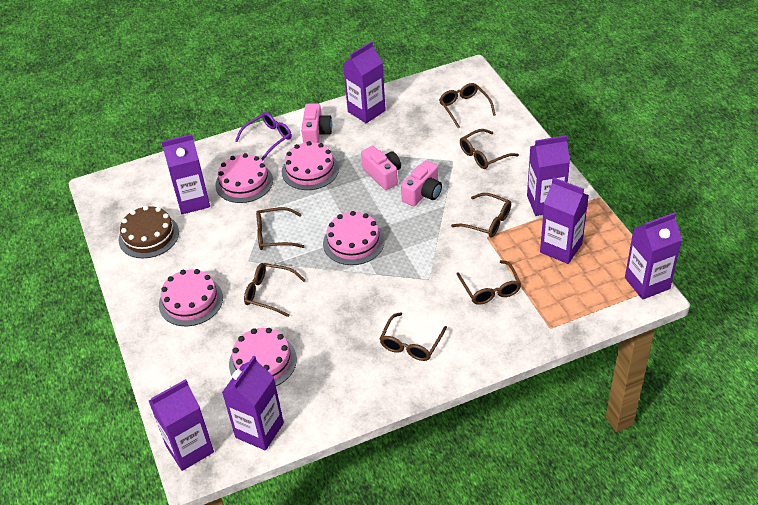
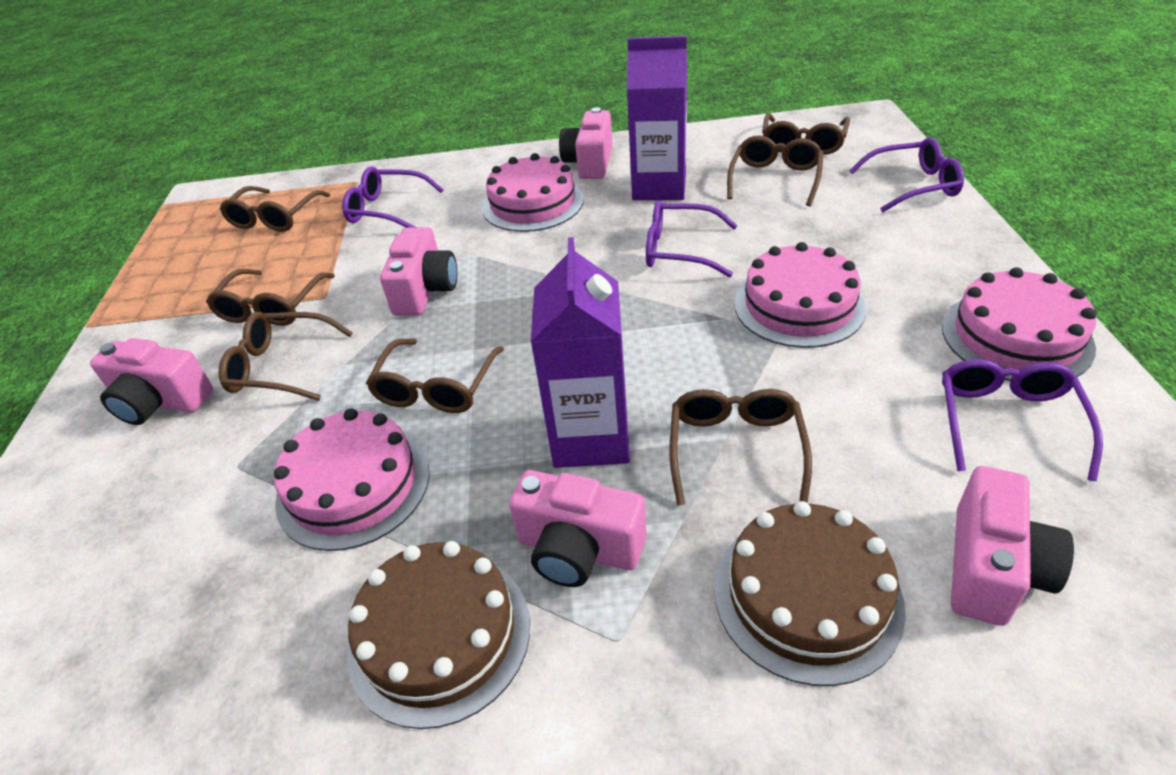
brown cake: 1 -> 2
pink cake: 5 -> 4
pink camera: 3 -> 5
purple carton: 7 -> 2
purple glasses: 1 -> 4

